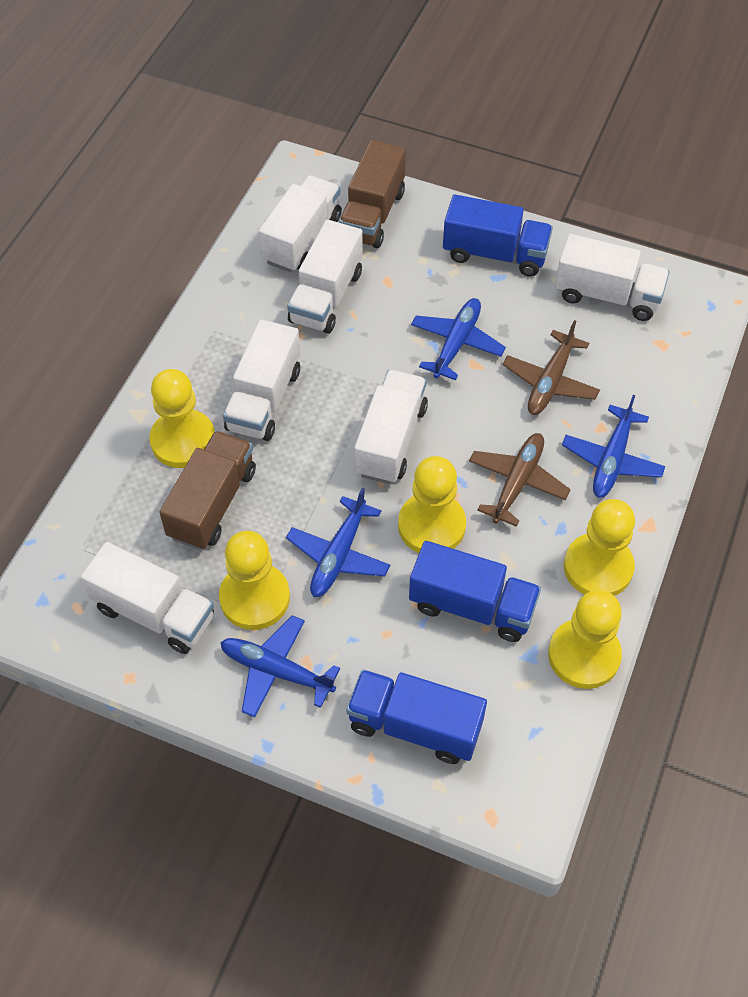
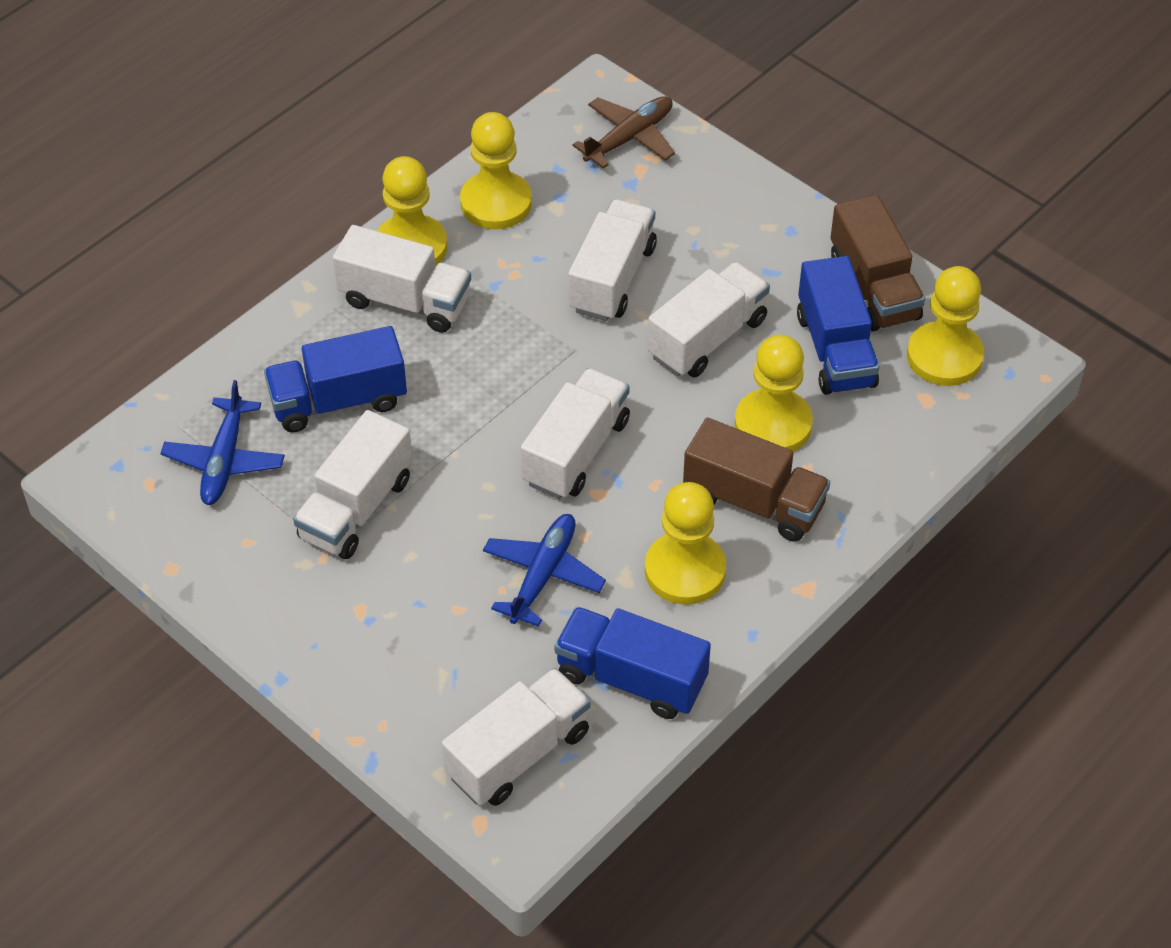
blue plane: 4 -> 2
brown plane: 2 -> 1

